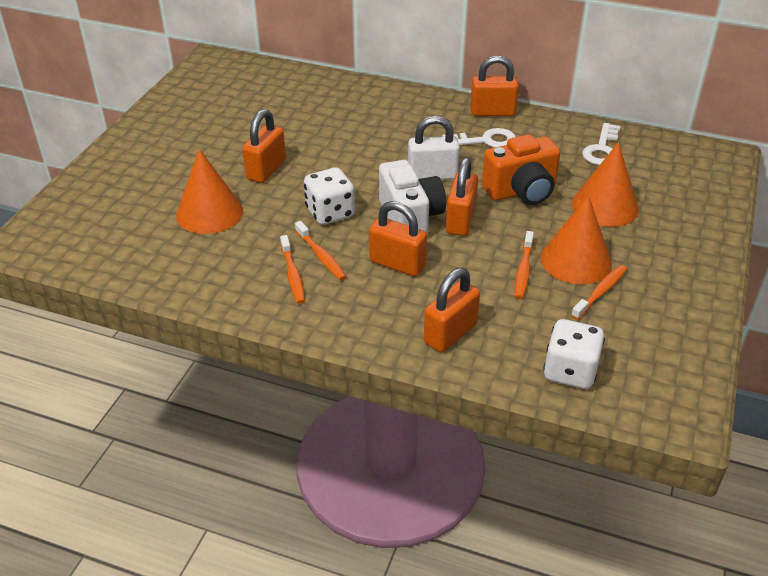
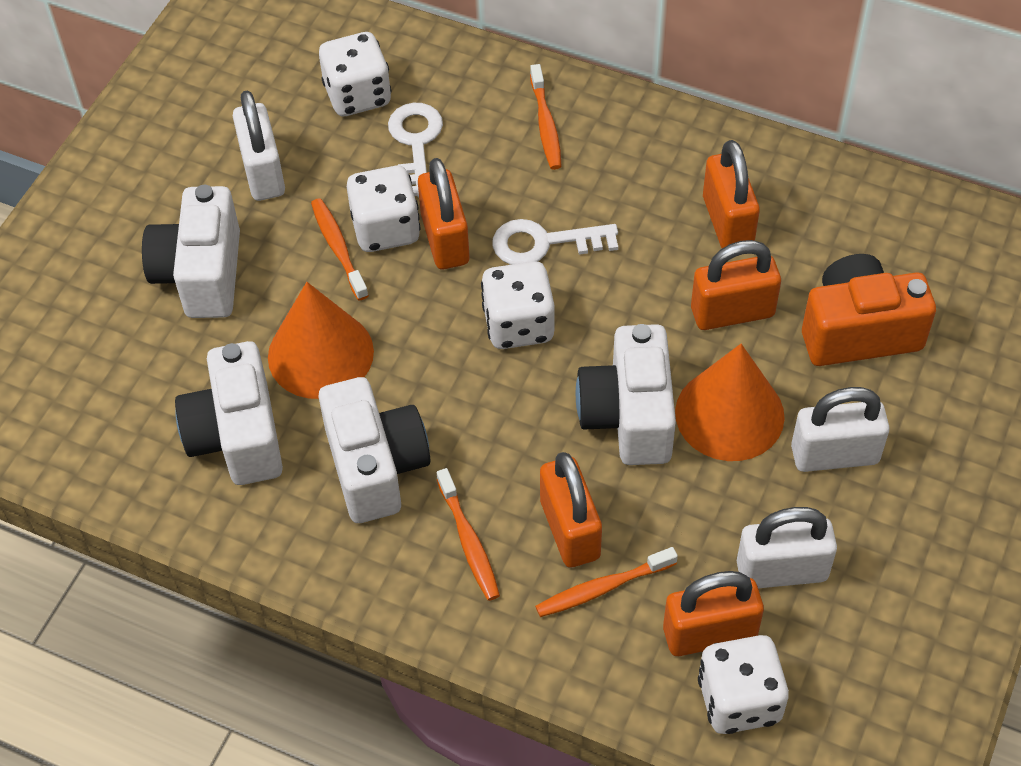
orange cone: 3 -> 2
white camera: 1 -> 4
white dice: 2 -> 4
white padlock: 1 -> 3

